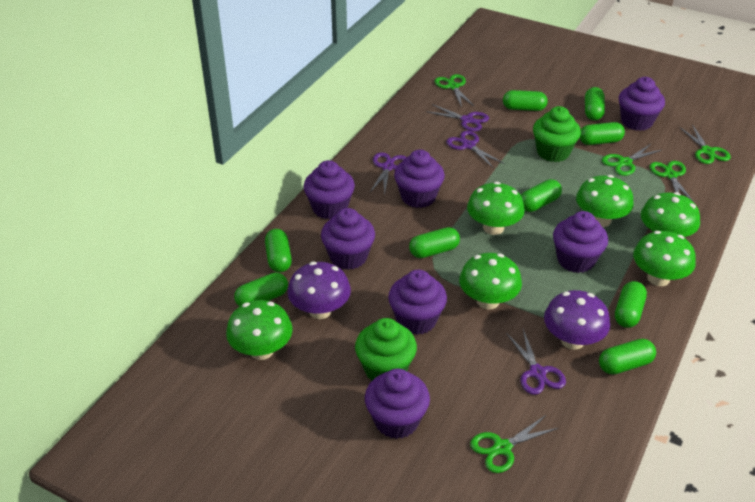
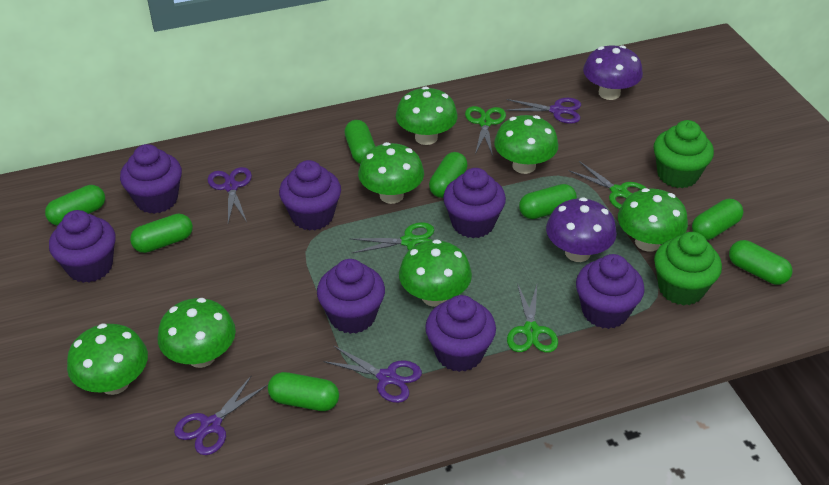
green capsule: 9 -> 8
green mushroom: 6 -> 7
green scissors: 5 -> 4

